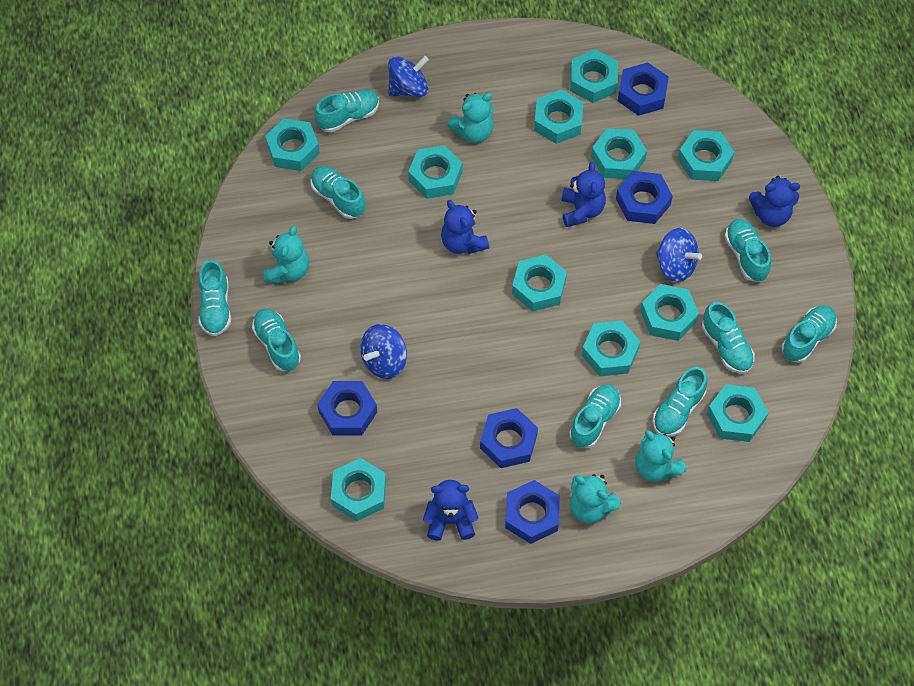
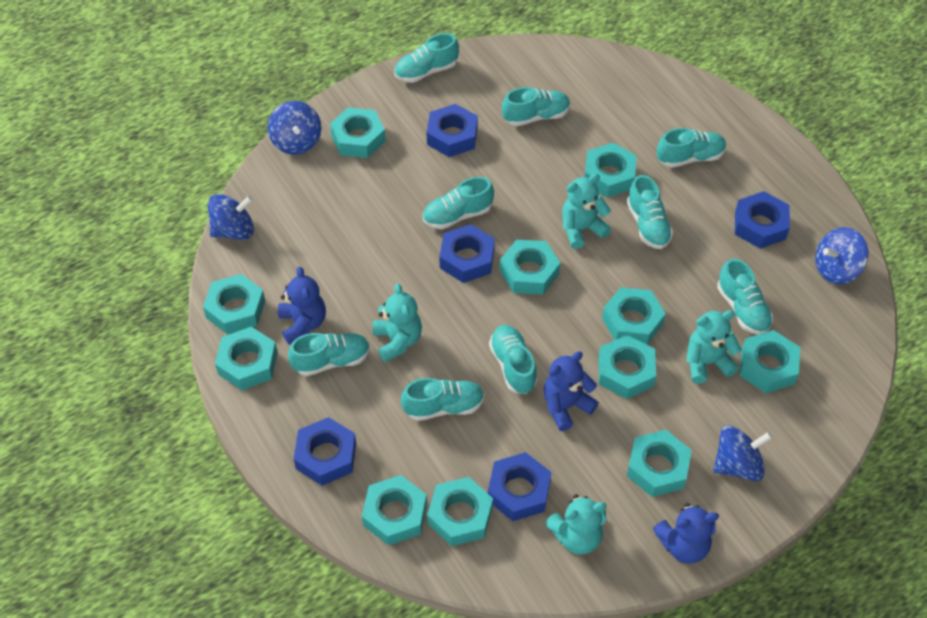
blue spinning top: 3 -> 4
blue teddy bear: 4 -> 3

